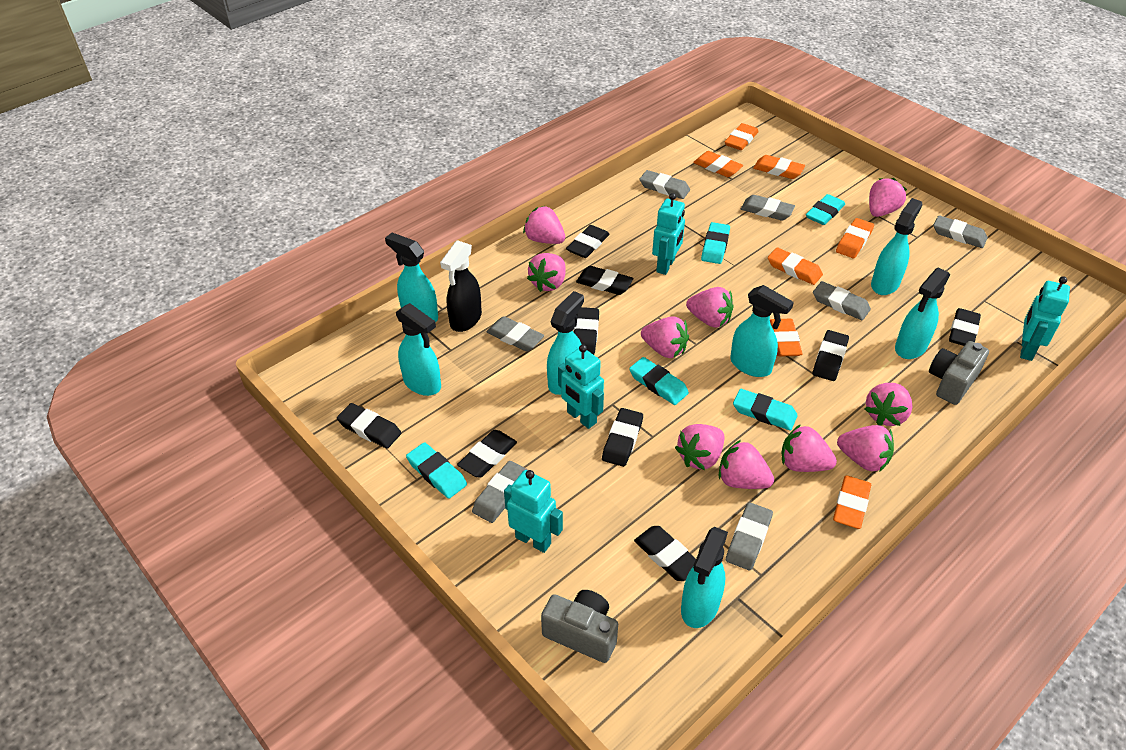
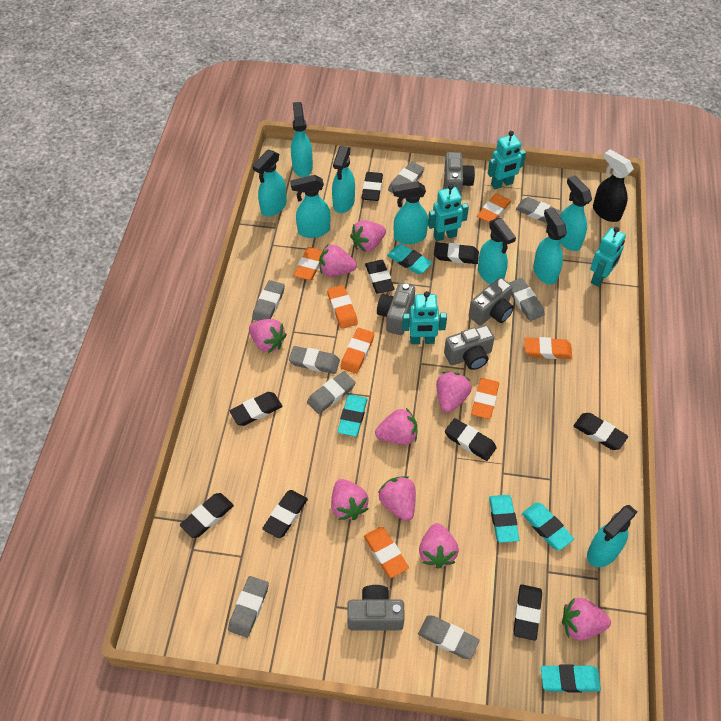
grey camera: 2 -> 5
grey eraser: 7 -> 8
pink strawberry: 10 -> 9
turquoise spray bottle: 7 -> 9

